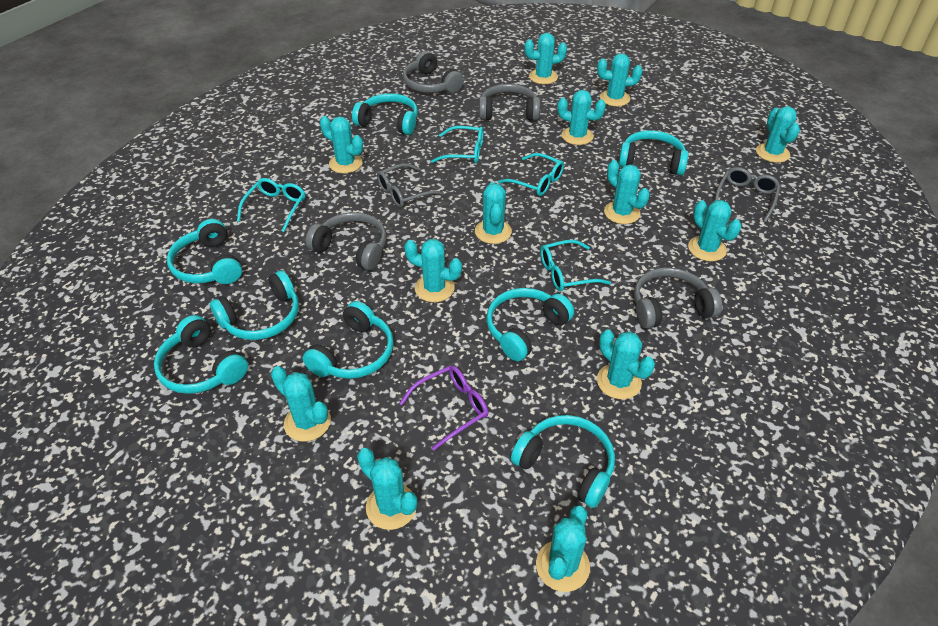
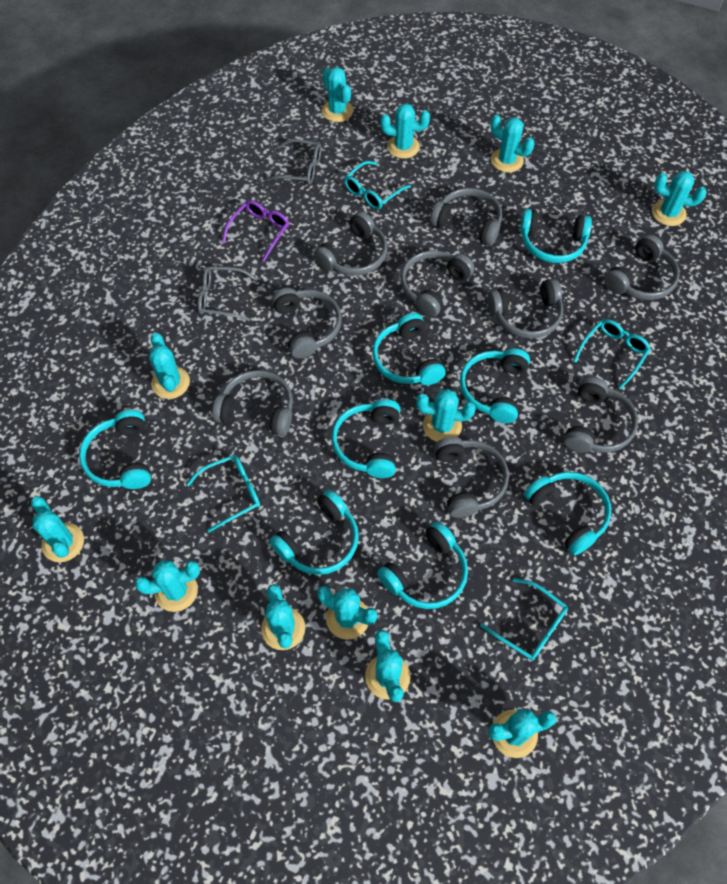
grey headphones: 4 -> 9
turquoise cactus: 13 -> 12

